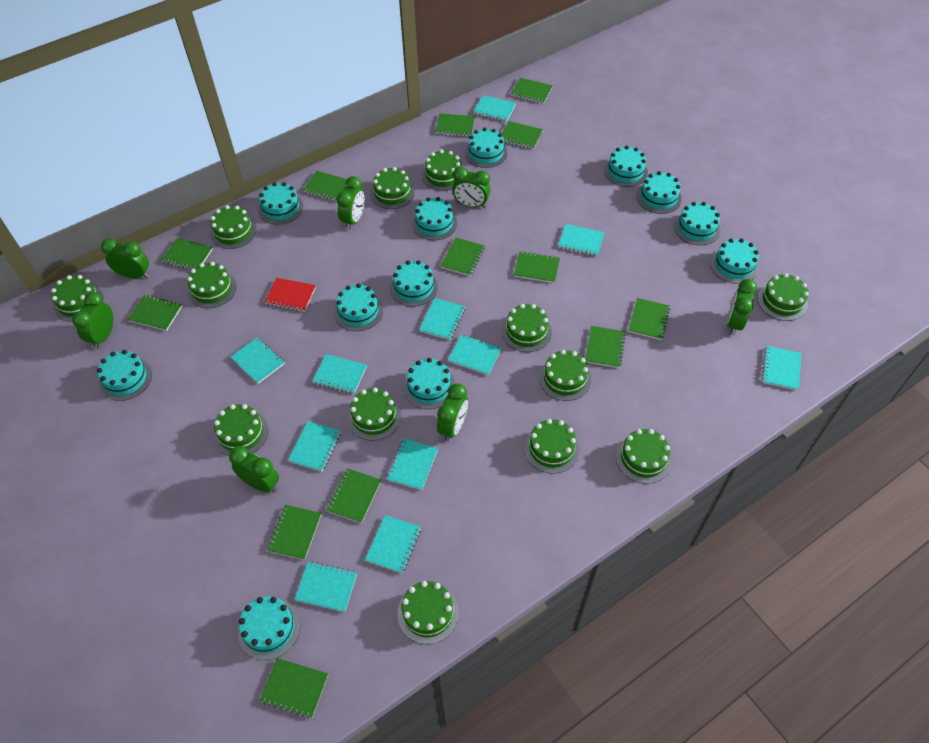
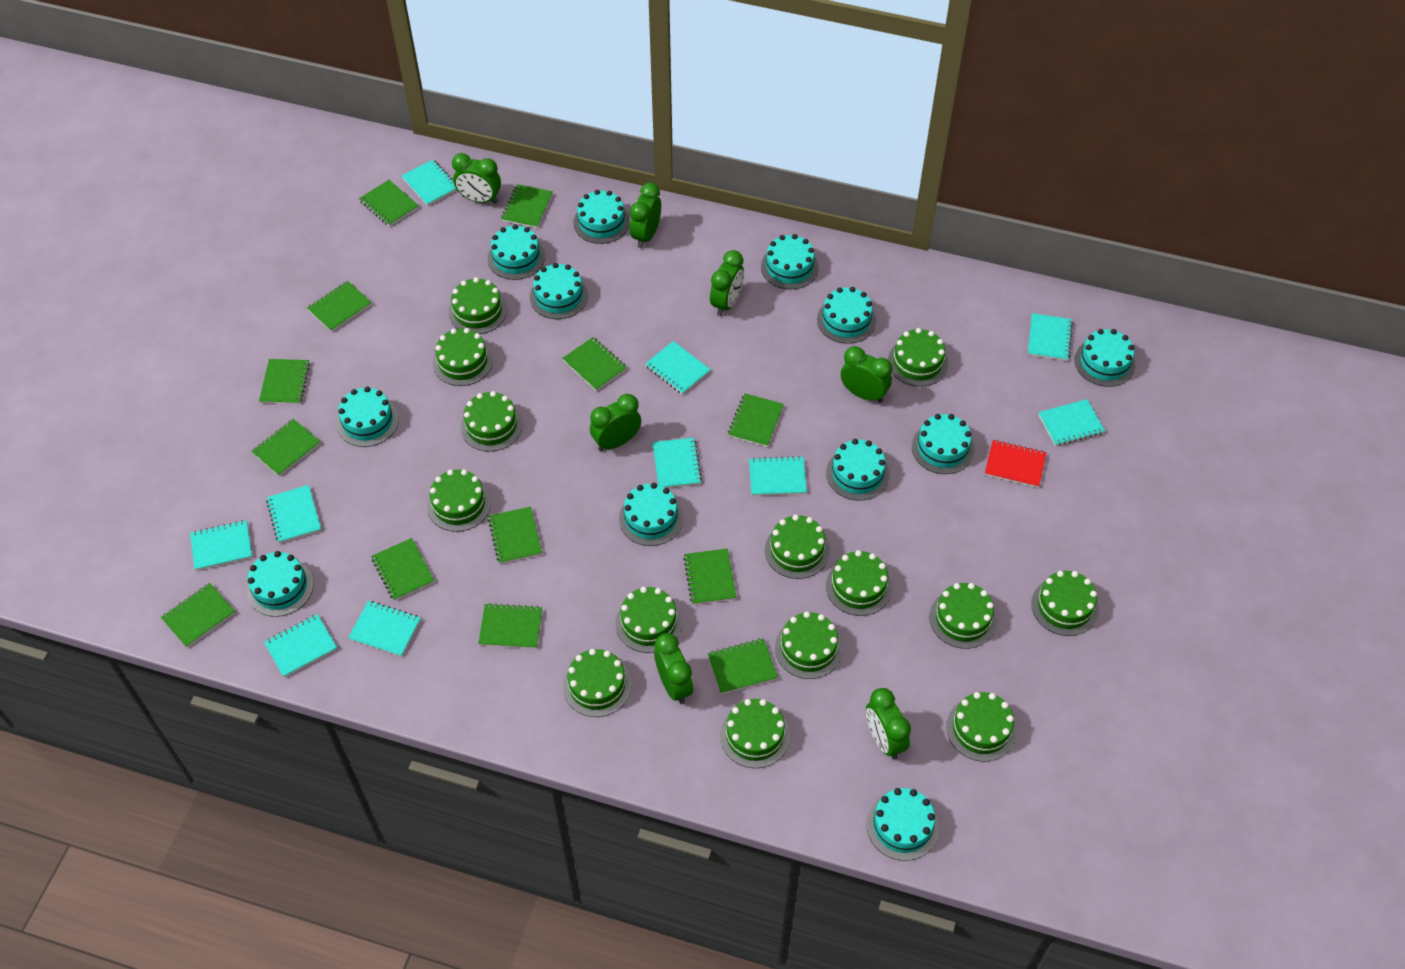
green cake: 13 -> 14
turquoise notebook: 11 -> 10

